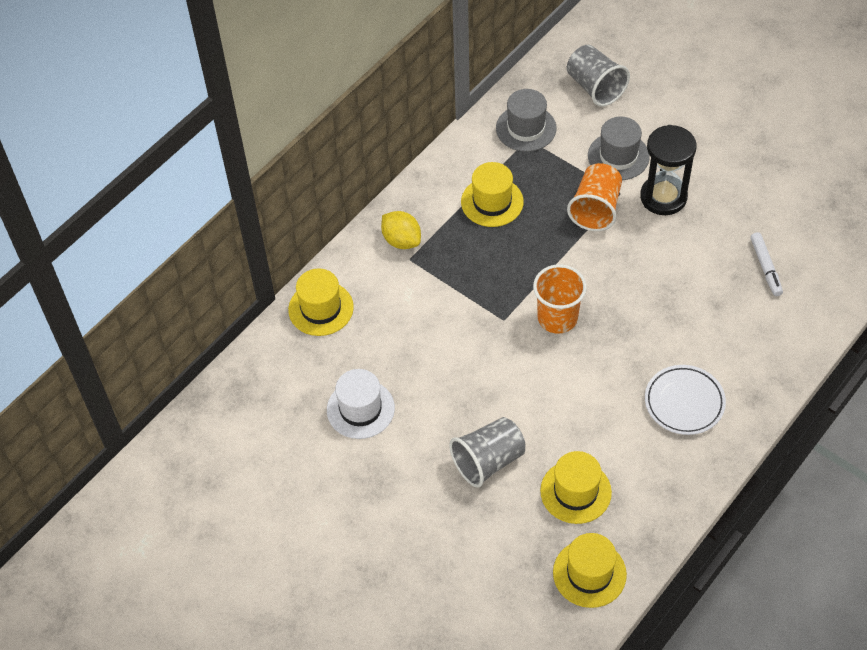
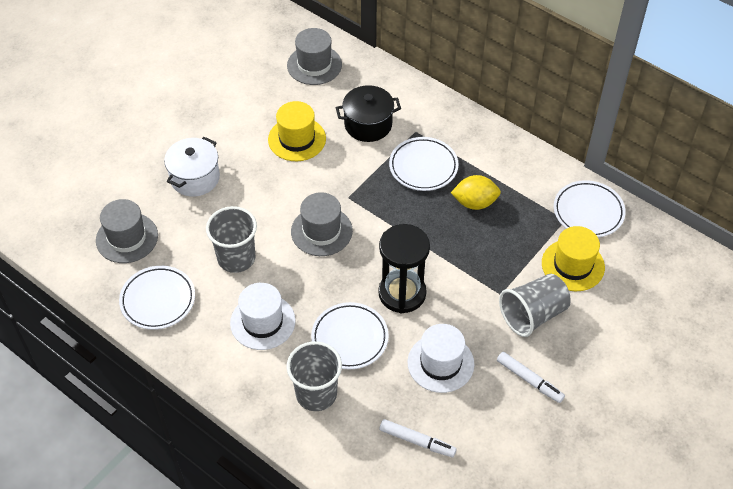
black pot: 0 -> 1
grey cup: 2 -> 3
grey hat: 2 -> 3
orange cup: 2 -> 0
white hat: 1 -> 2
white marker: 1 -> 2
white plate: 1 -> 4
white pot: 0 -> 1
yellow hat: 4 -> 2

